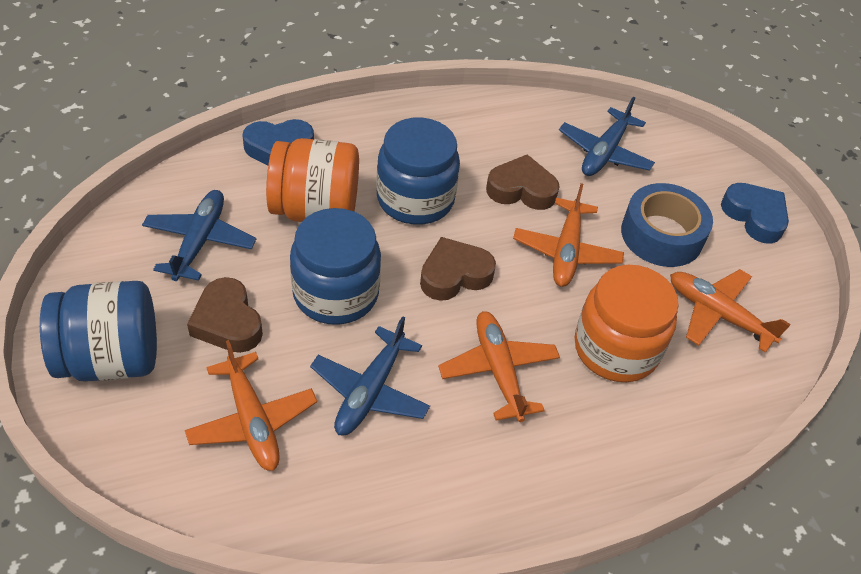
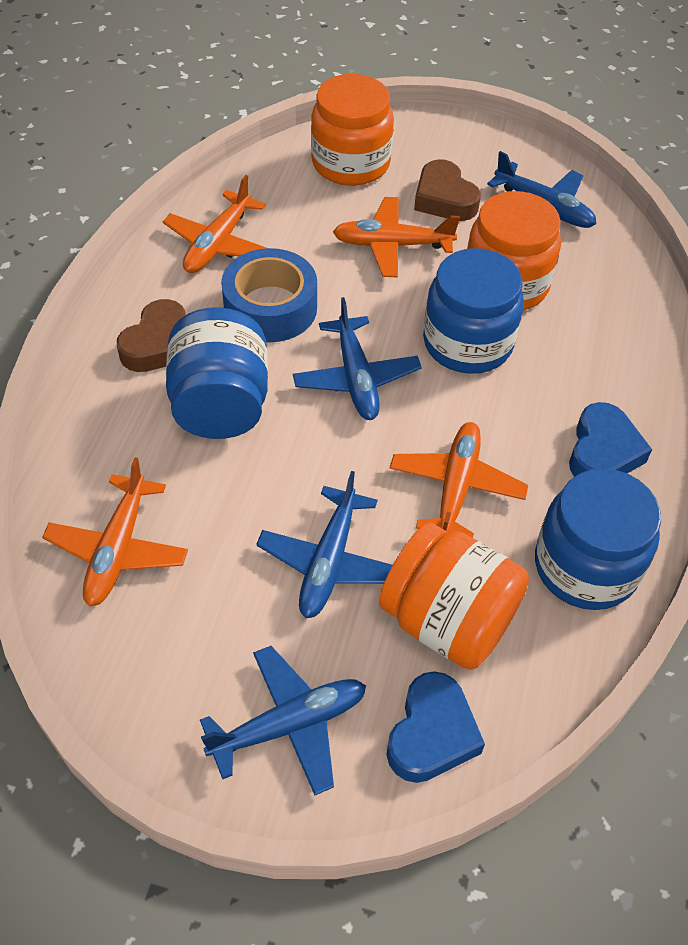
blue plane: 3 -> 4
brown heart: 3 -> 2
orange jar: 2 -> 3

